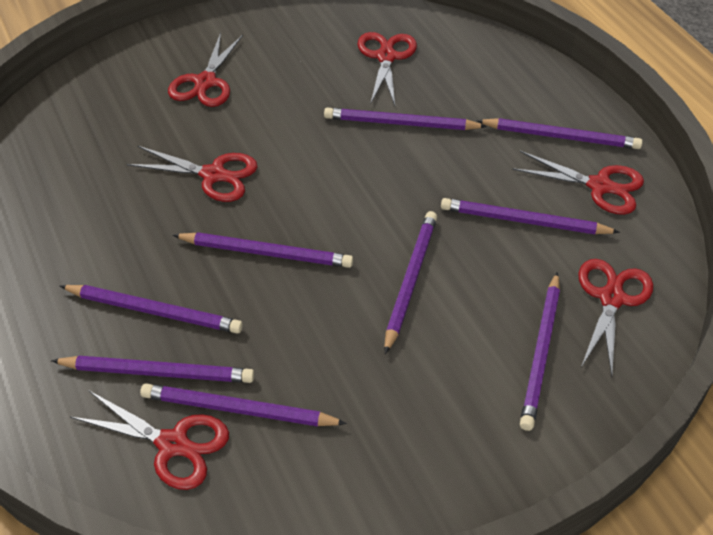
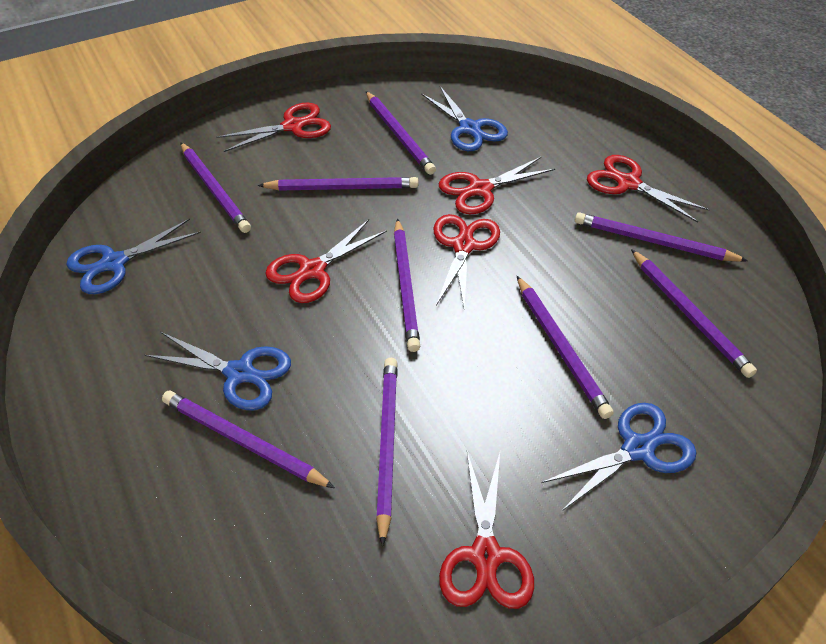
blue scissors: 0 -> 4

